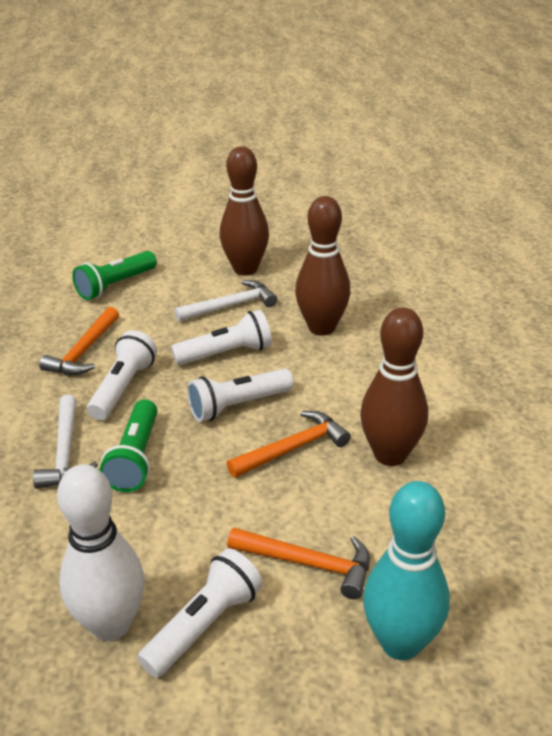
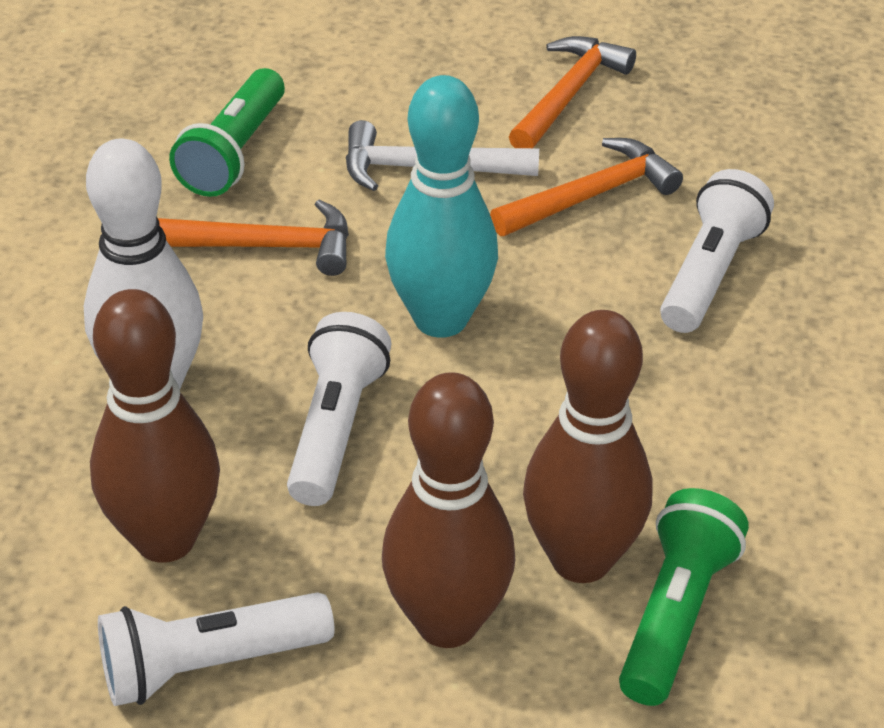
white flashlight: 4 -> 3
white hammer: 2 -> 1

